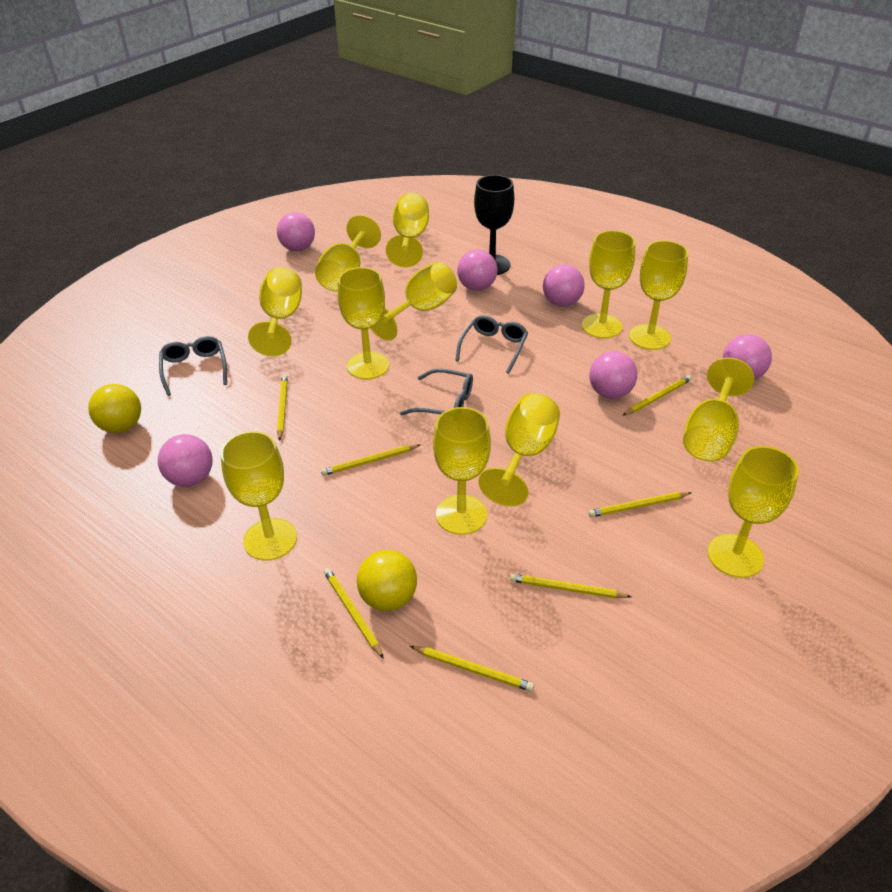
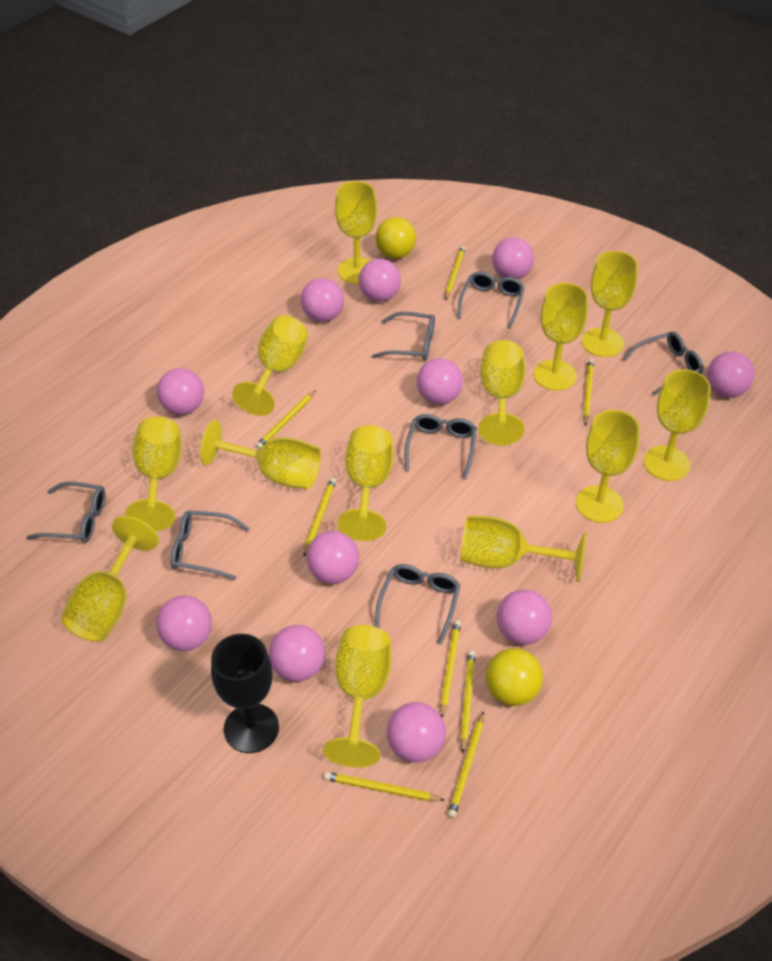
grey glasses: 3 -> 7
pink ball: 6 -> 11
yellow goblet: 12 -> 13
yellow pencil: 7 -> 8

